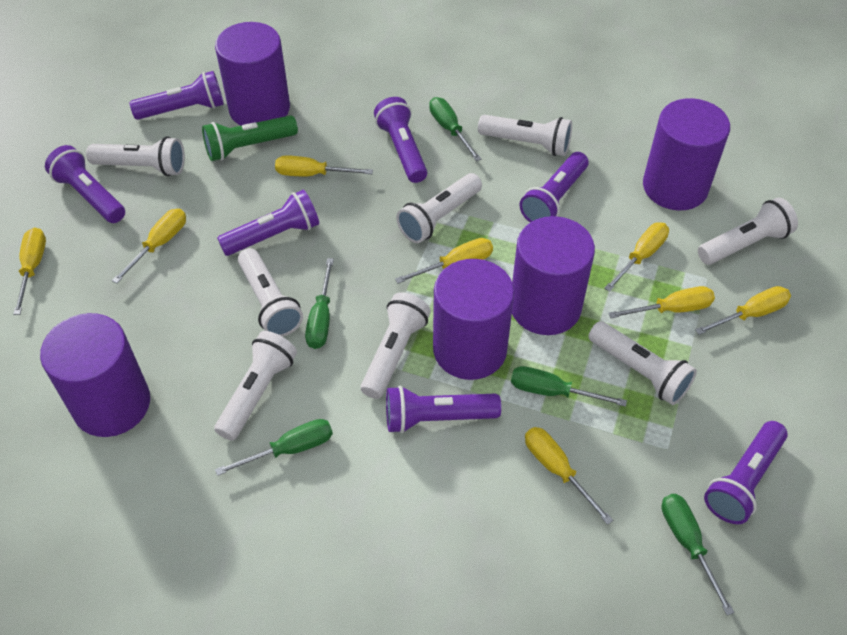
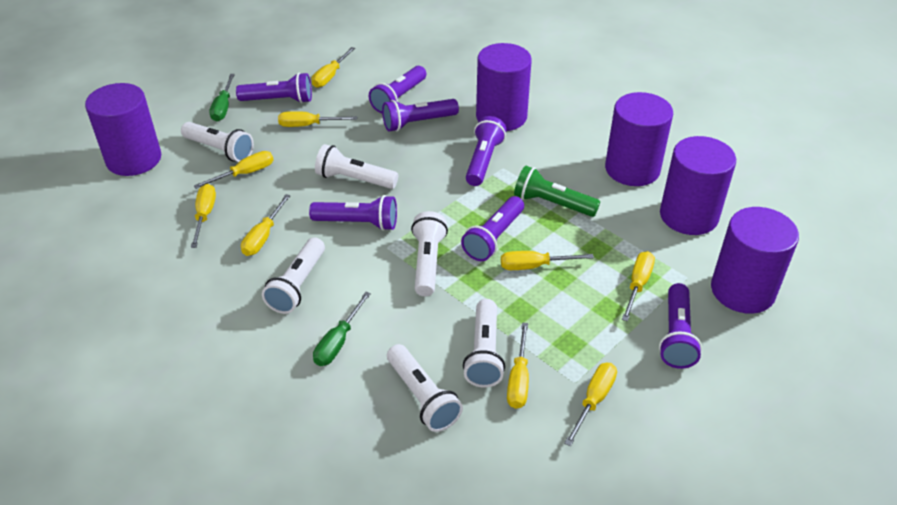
green screwdriver: 5 -> 2
white flashlight: 8 -> 6
yellow screwdriver: 8 -> 9

